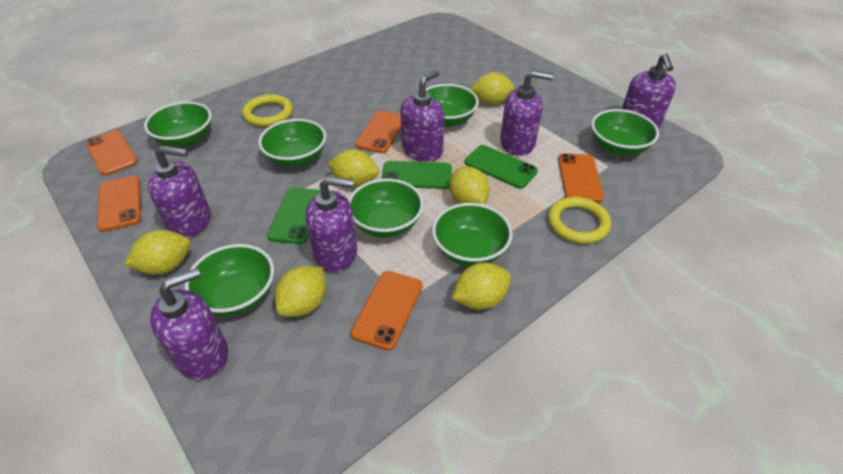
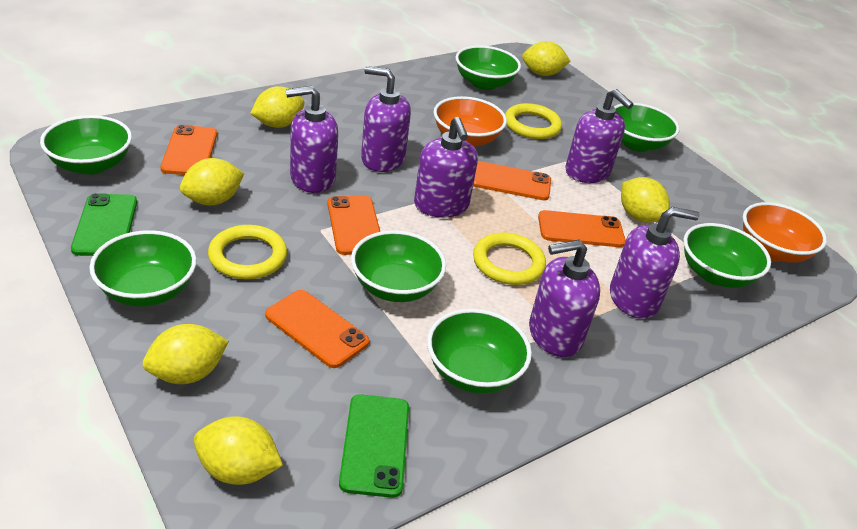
green phone: 3 -> 2
orange bowl: 0 -> 2
yellow ring: 2 -> 3

